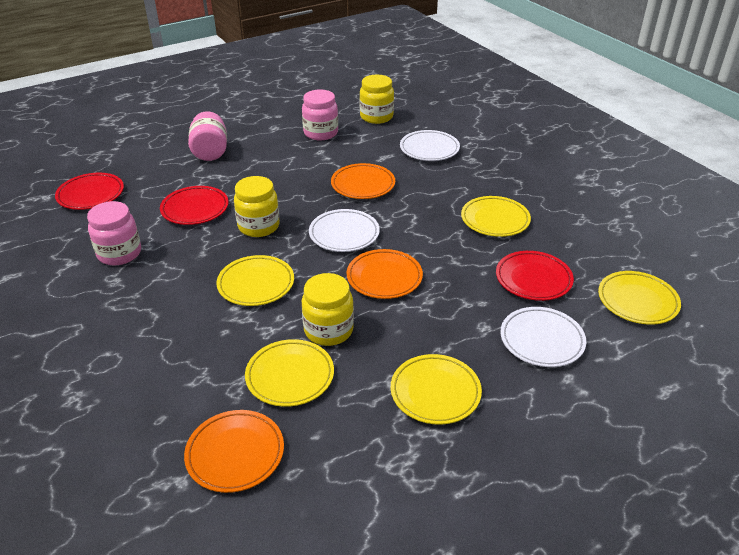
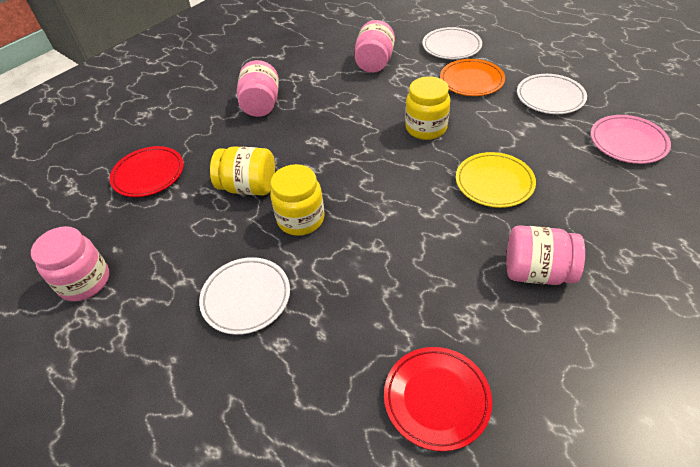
orange plate: 3 -> 1
pink jar: 3 -> 4
pink plate: 0 -> 1
red plate: 3 -> 2
yellow plate: 5 -> 1

